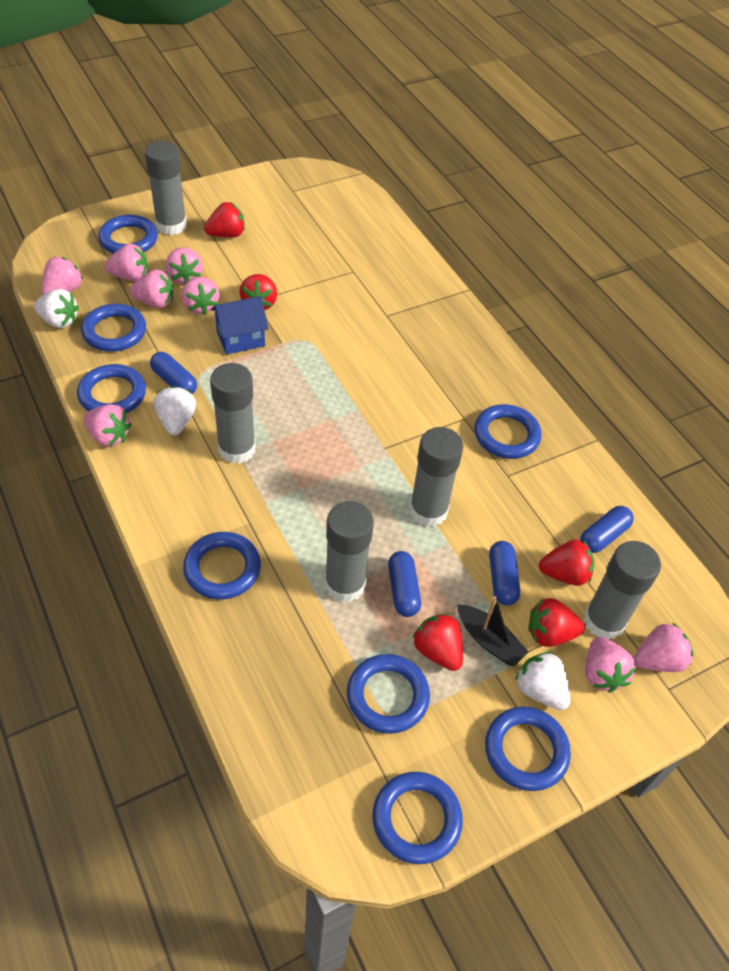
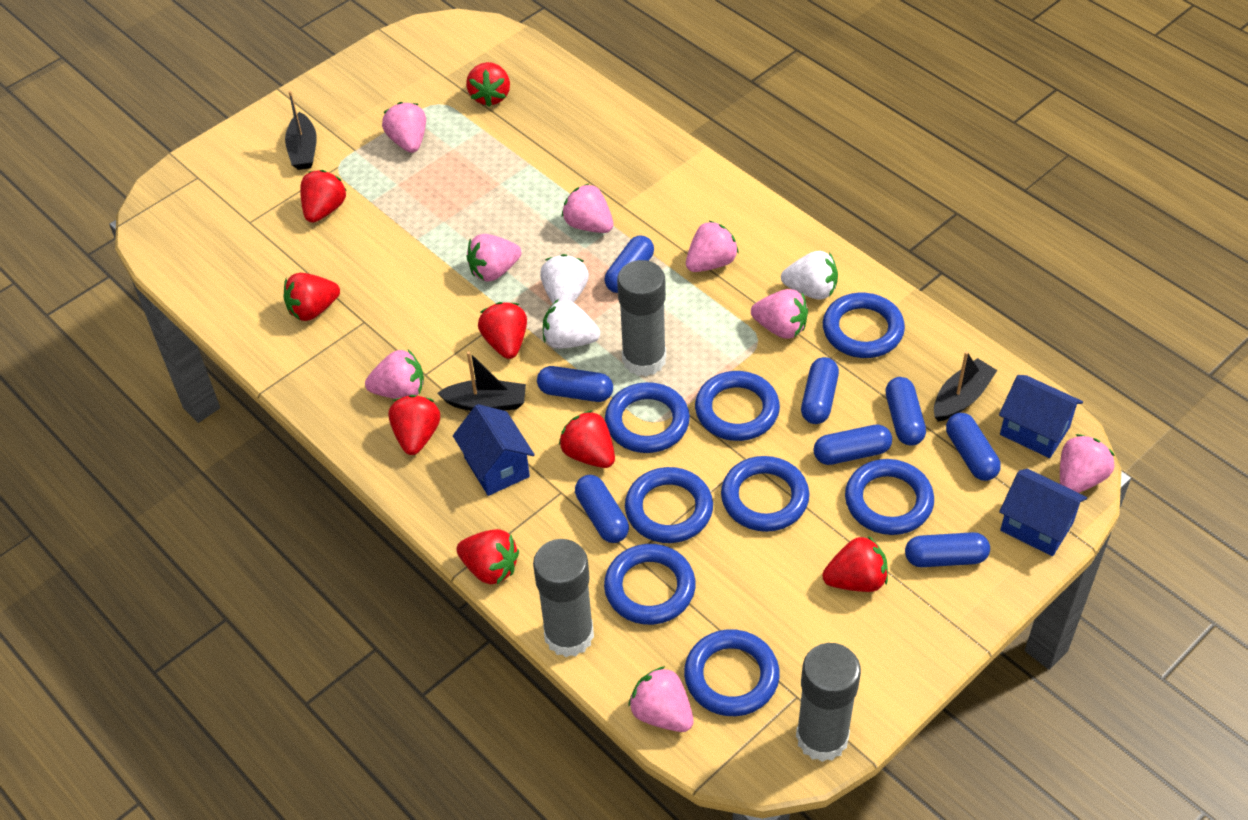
black boat: 1 -> 3
blue capsule: 4 -> 8
blue house: 1 -> 3
grey glue stick: 5 -> 3
red strawberry: 5 -> 8

